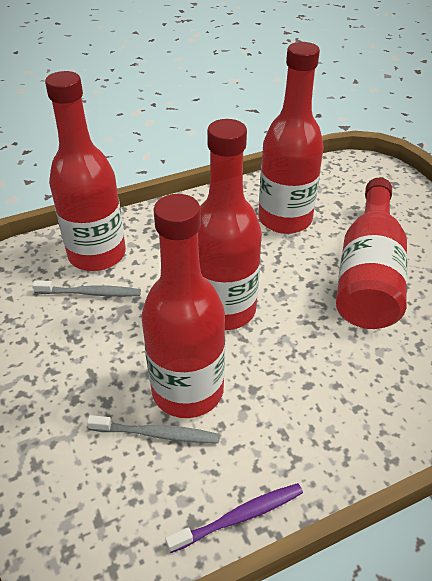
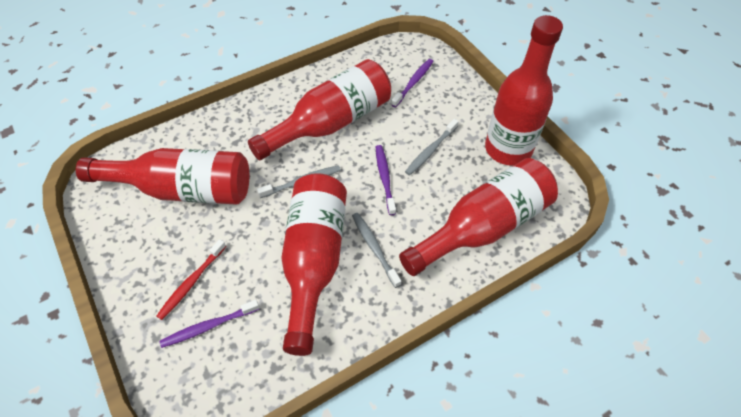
grey toothbrush: 2 -> 3
purple toothbrush: 1 -> 3
red toothbrush: 0 -> 1

